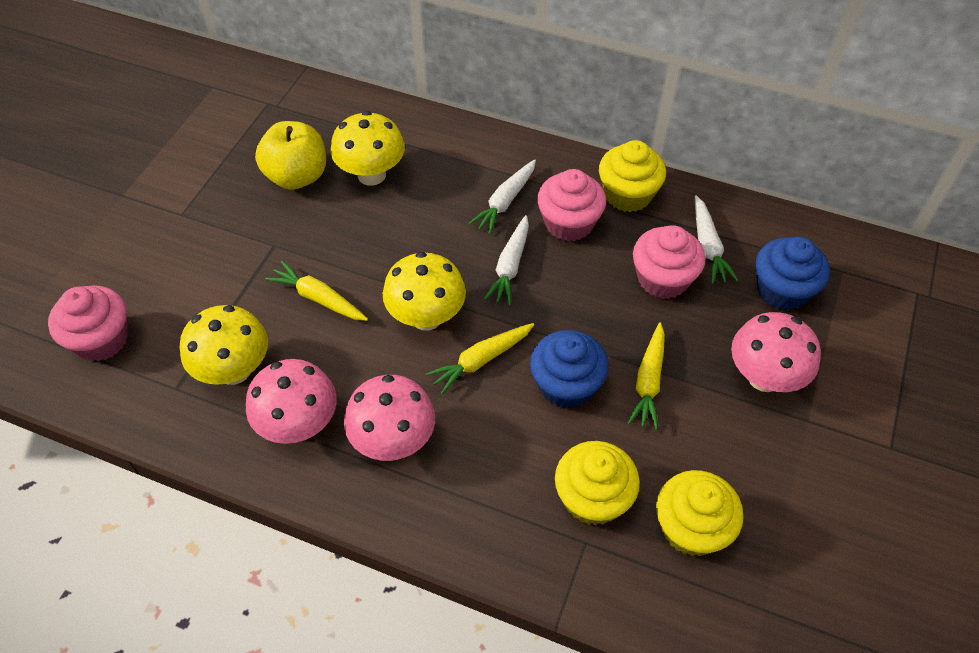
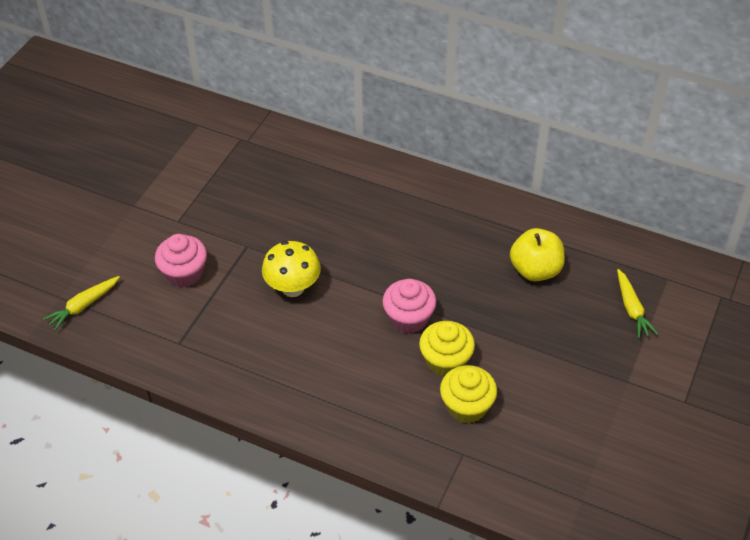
blue cupcake: 2 -> 0
pink cupcake: 3 -> 2
pink mushroom: 3 -> 0
white carrot: 3 -> 0
yellow carrot: 3 -> 2
yellow cupcake: 3 -> 2
yellow mushroom: 3 -> 1

